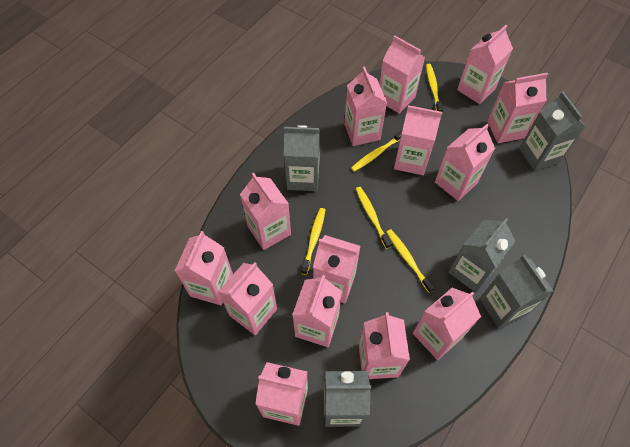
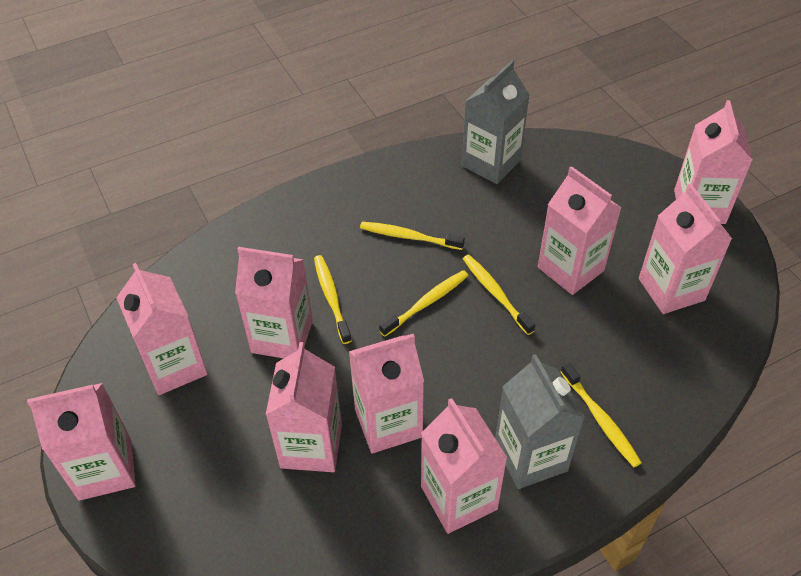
grey carton: 5 -> 2
pink carton: 14 -> 9

